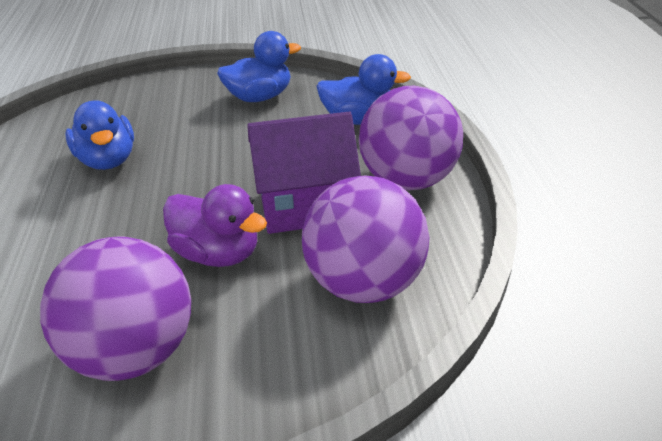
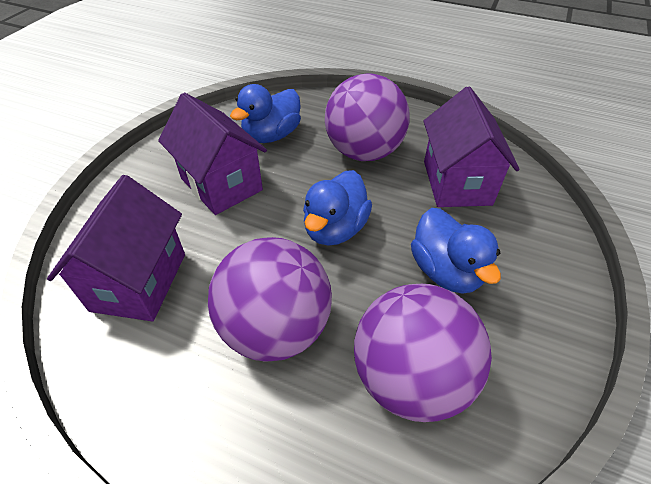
purple duck: 1 -> 0
purple house: 1 -> 3

